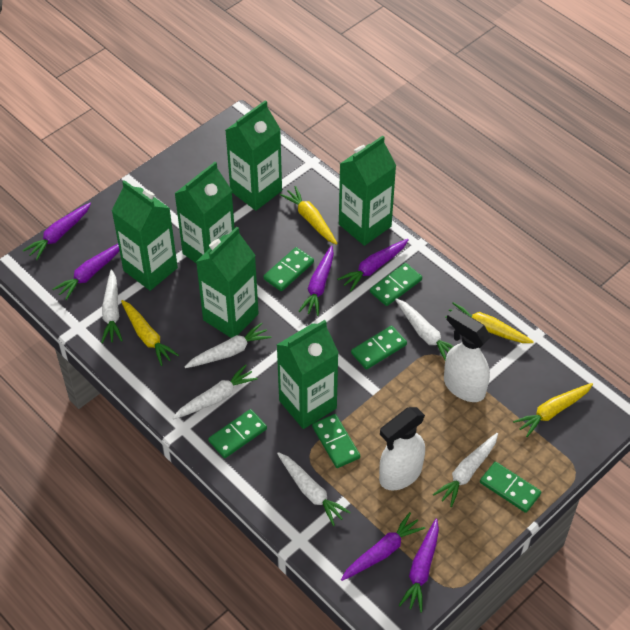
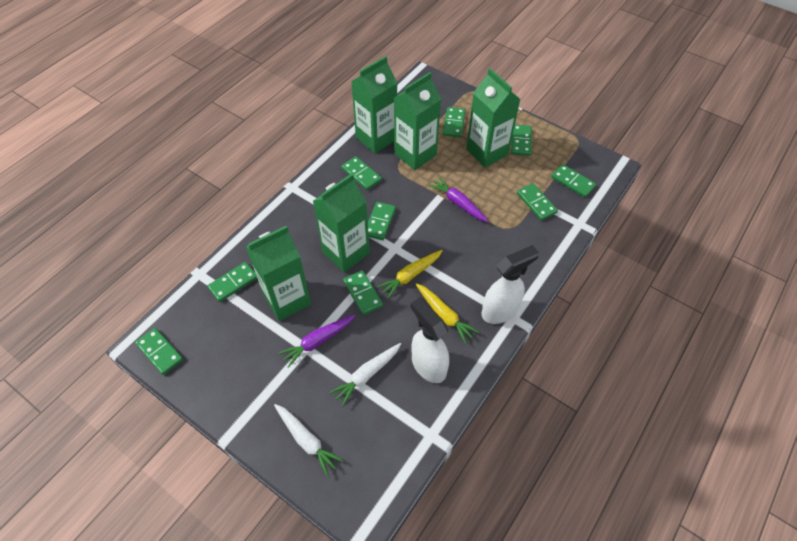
green carton: 6 -> 5
green domino: 6 -> 9
purple carrot: 6 -> 2
white carrot: 6 -> 2
yellow carrot: 4 -> 2

